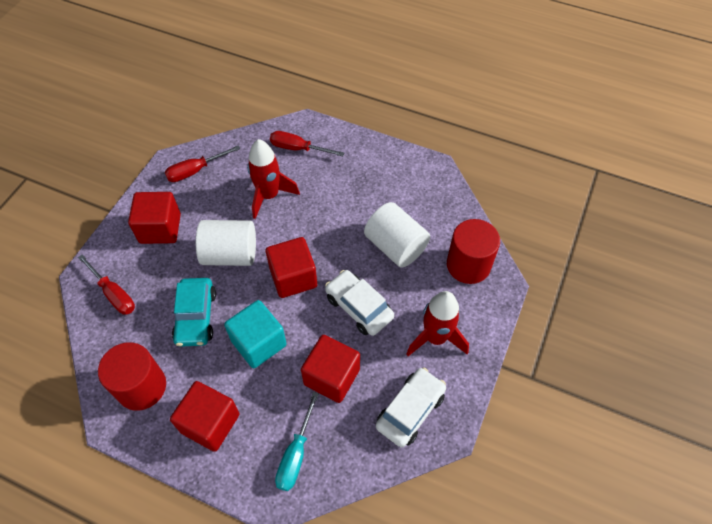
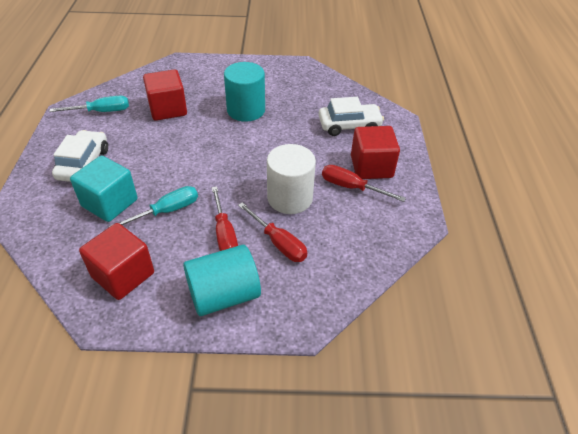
red cube: 4 -> 3
red cylinder: 2 -> 0
red rocket: 2 -> 0
turquoise car: 1 -> 0
turquoise cylinder: 0 -> 2
turquoise screwdriver: 1 -> 2
white cylinder: 2 -> 1

